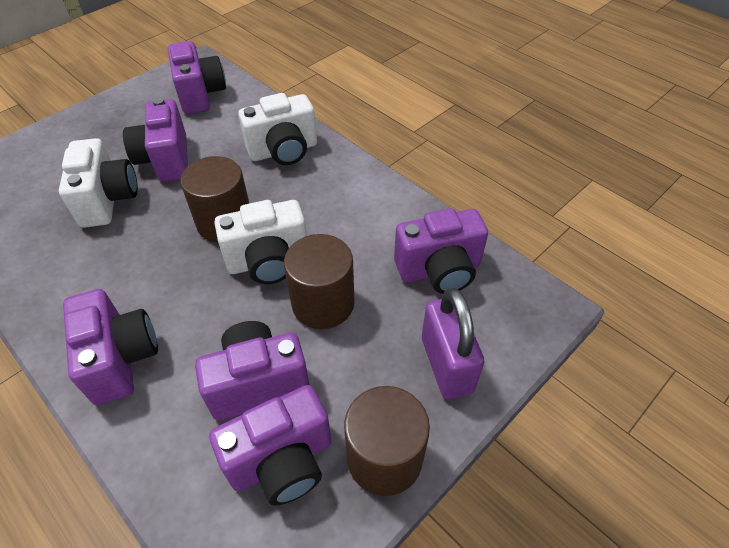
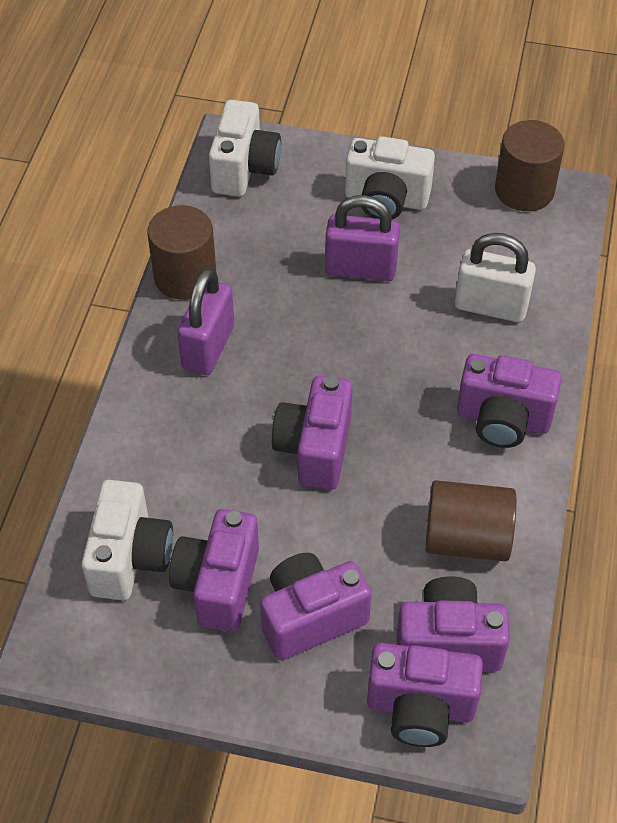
purple padlock: 1 -> 2
white padlock: 0 -> 1

